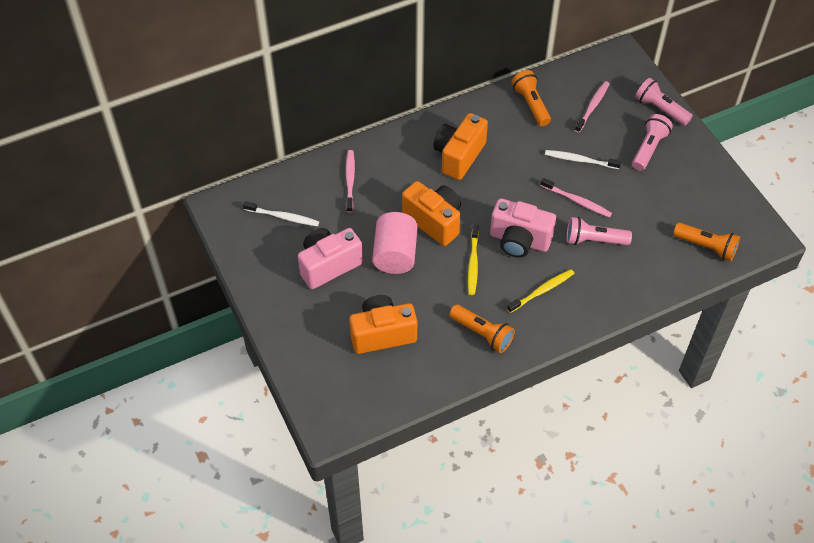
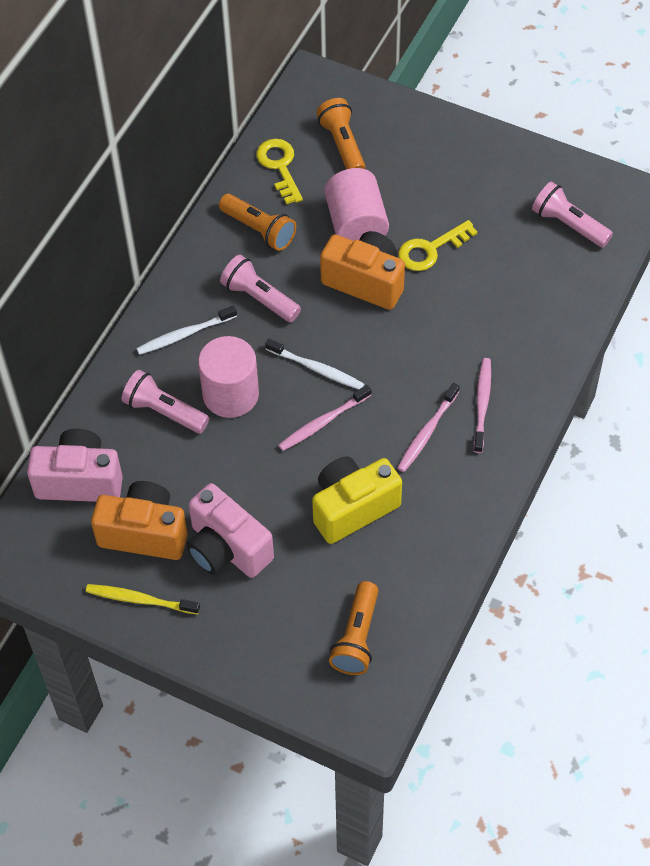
orange camera: 3 -> 2
pink cylinder: 1 -> 2
yellow camera: 0 -> 1
yellow key: 0 -> 2
yellow toothbrush: 2 -> 1

